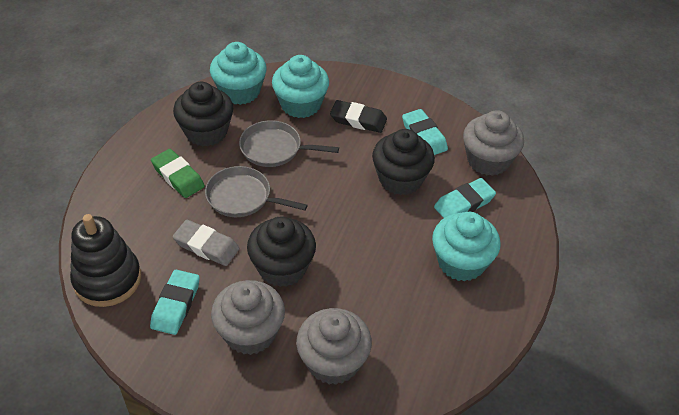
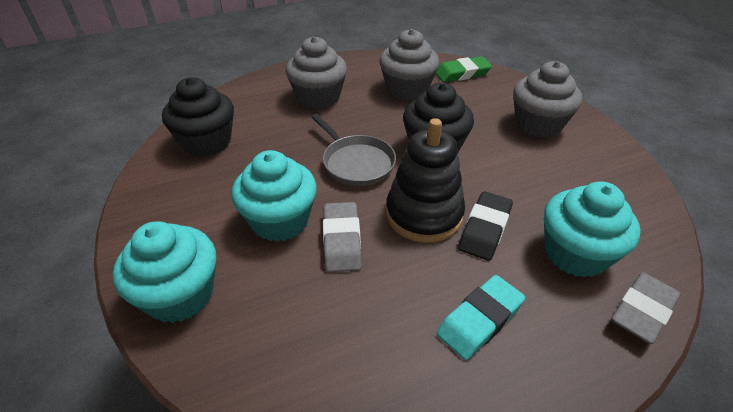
black cupcake: 3 -> 2
grey eraser: 1 -> 2
grey pan: 2 -> 1
turquoise eraser: 3 -> 1

